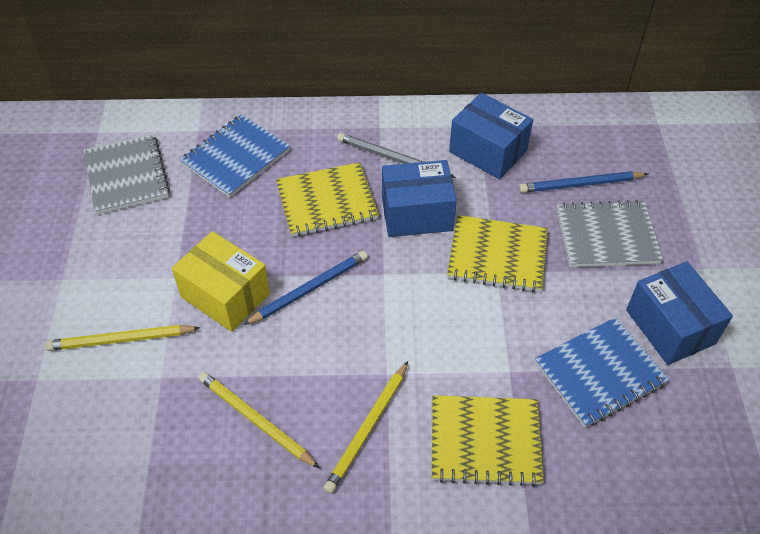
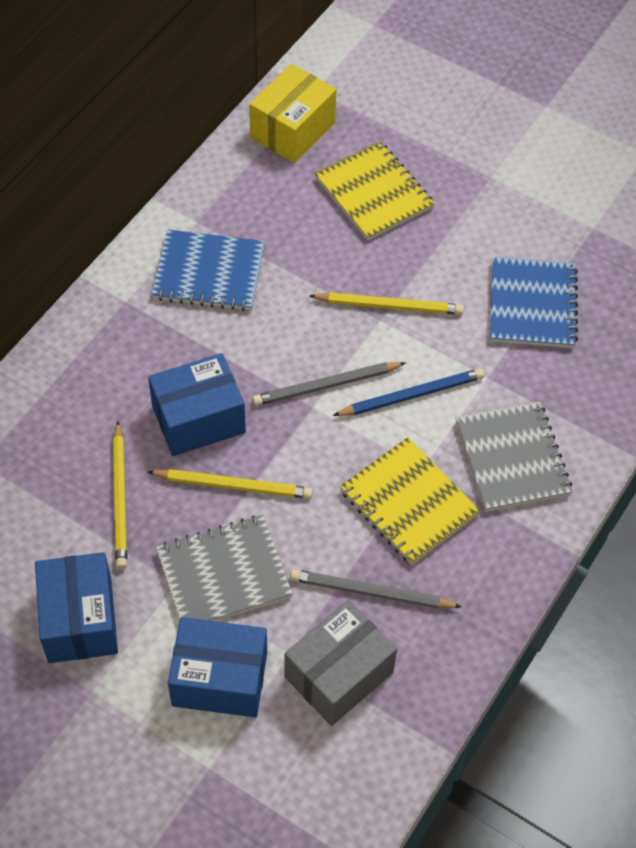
blue pencil: 2 -> 1
grey box: 0 -> 1
grey pencil: 1 -> 2
yellow notebook: 3 -> 2

